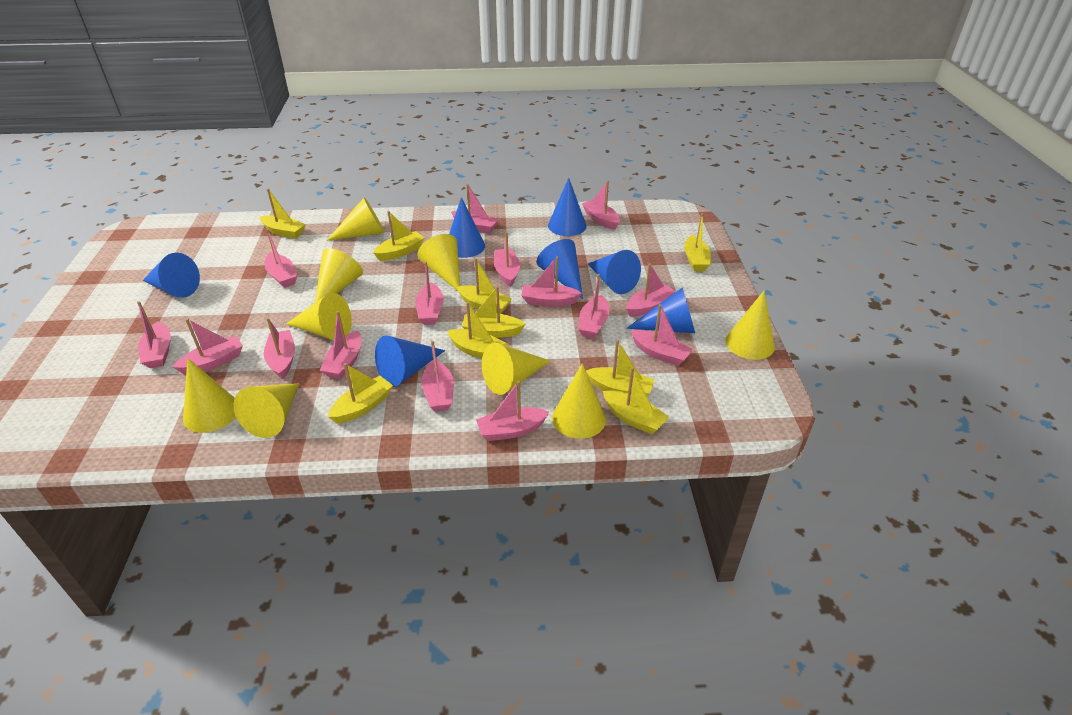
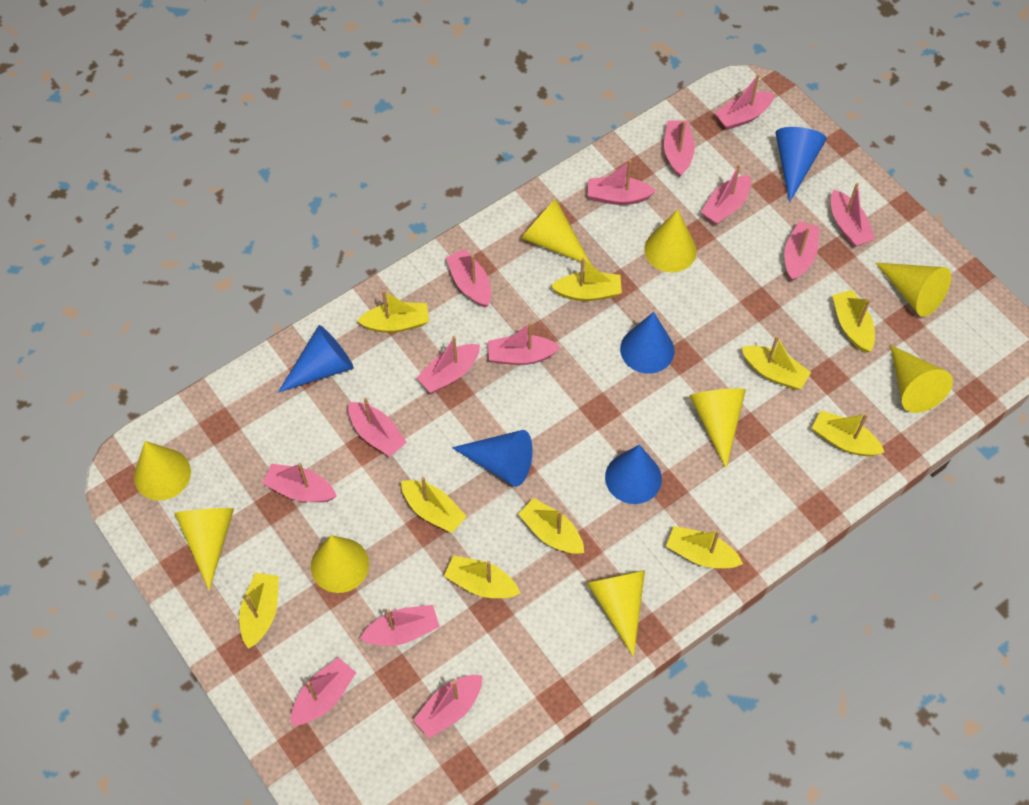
blue cone: 7 -> 5
pink boat: 15 -> 14
yellow boat: 9 -> 10

